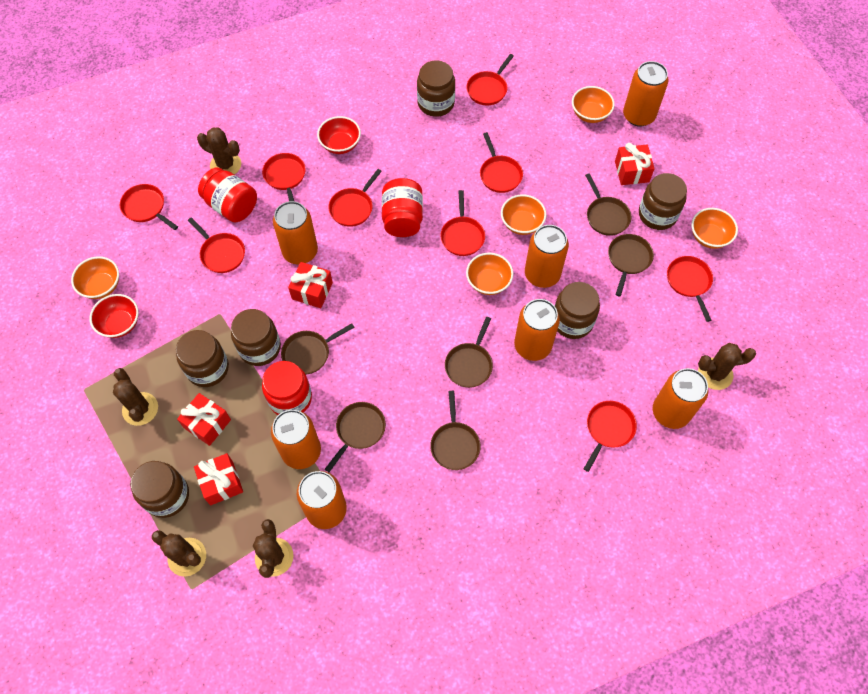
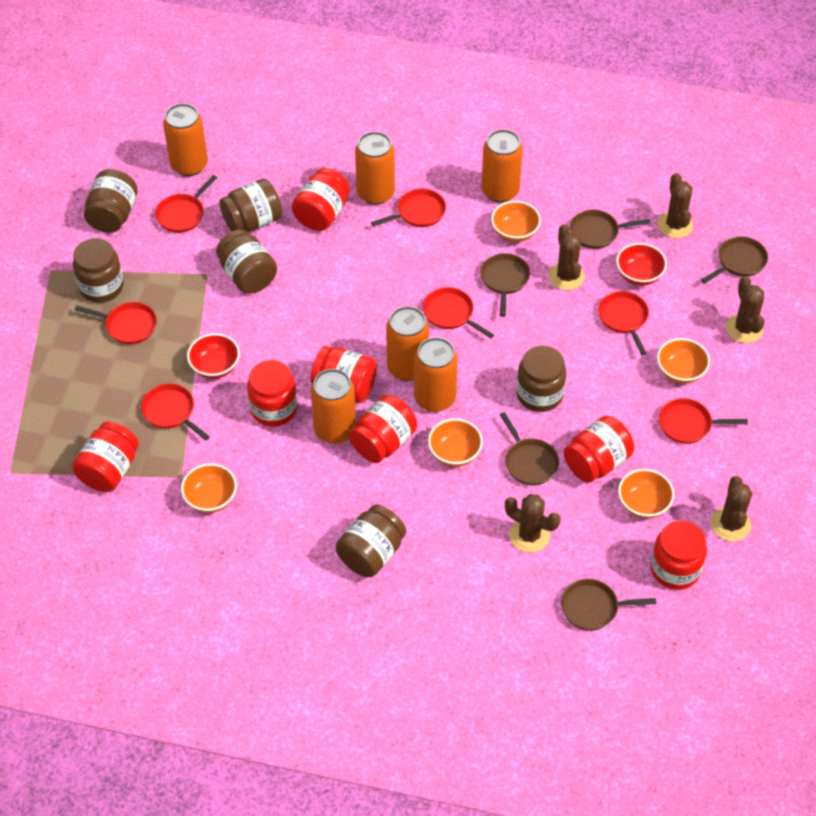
brown pan: 6 -> 5
orange can: 7 -> 6
red gift: 4 -> 0
red jar: 3 -> 7
red pan: 9 -> 7

